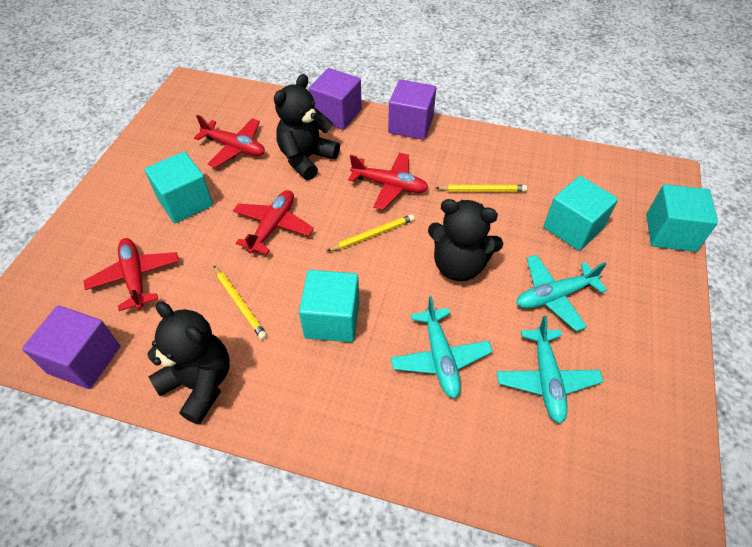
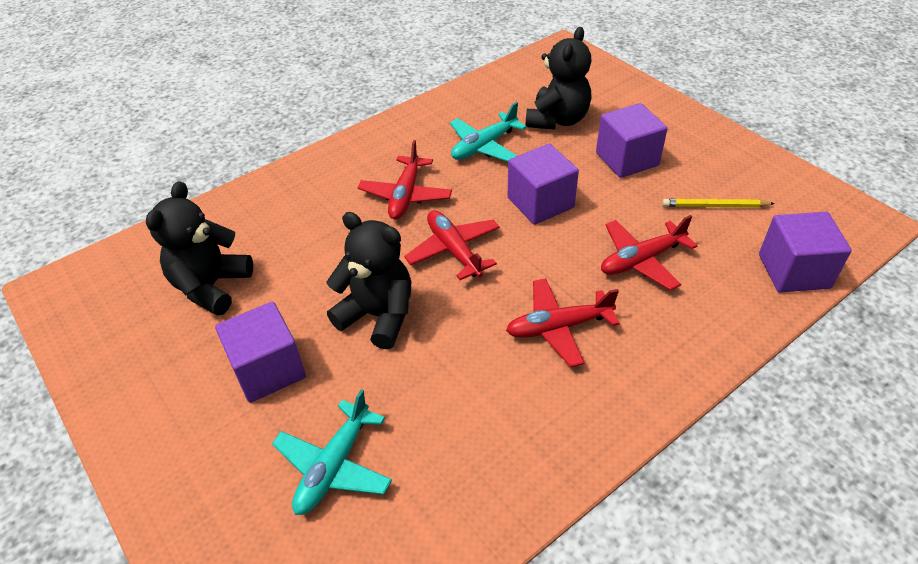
purple cube: 3 -> 4
turquoise cube: 4 -> 0
turquoise plane: 3 -> 2
yellow pencil: 3 -> 1

